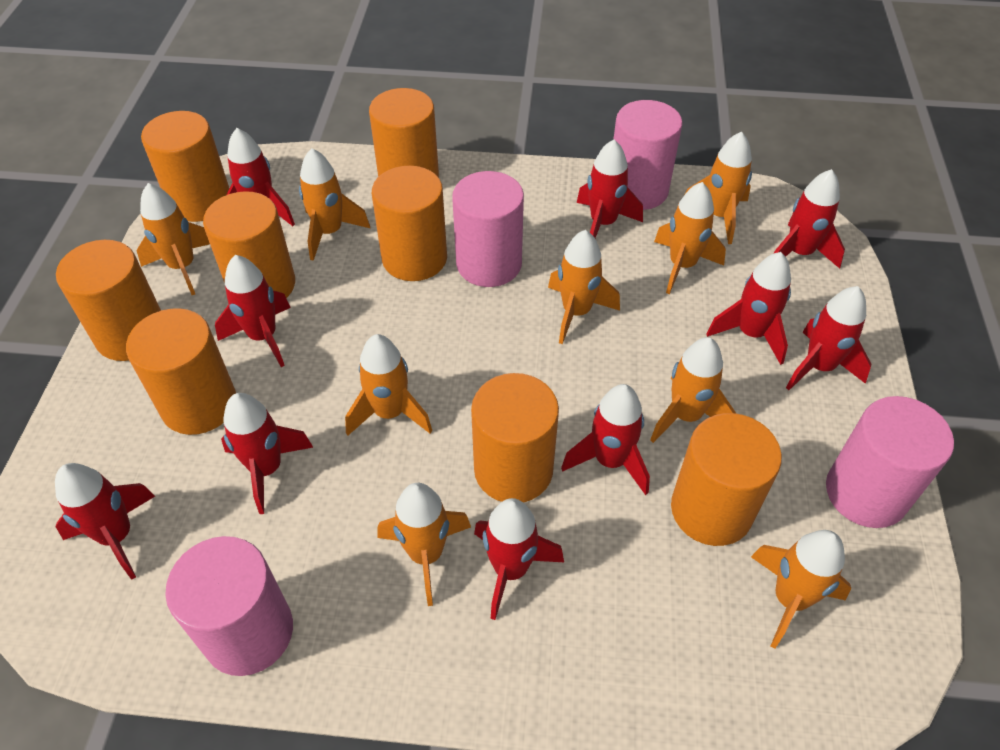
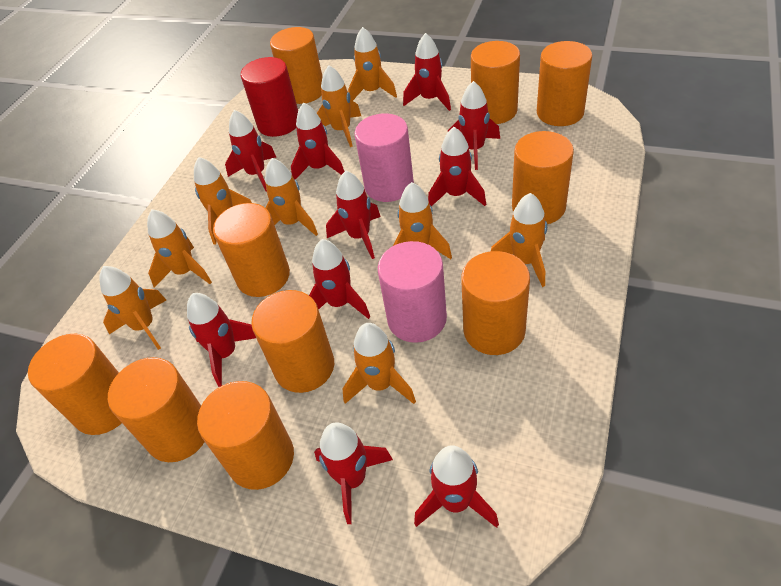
orange cylinder: 8 -> 10
pink cylinder: 4 -> 2
red cylinder: 0 -> 1

